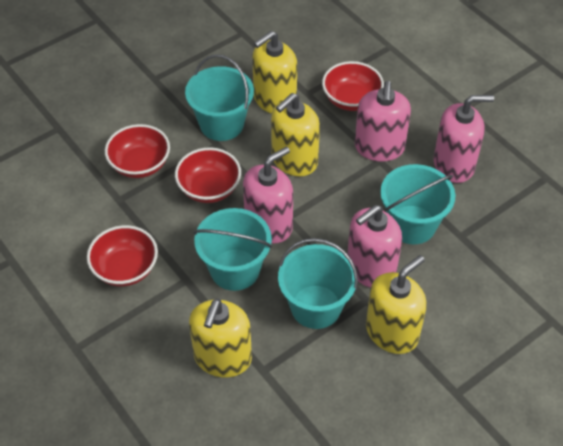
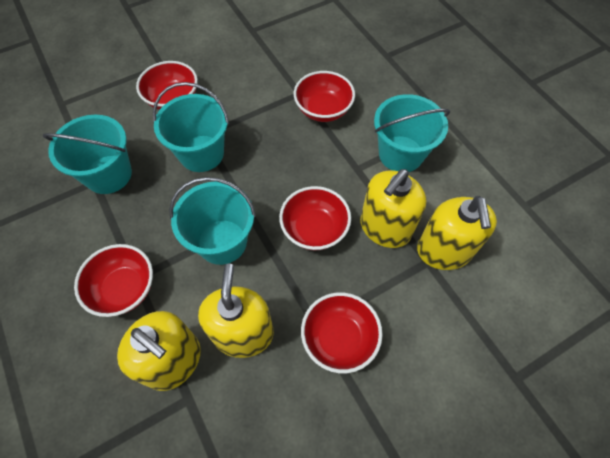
pink soap dispenser: 4 -> 0
red bowl: 4 -> 5

